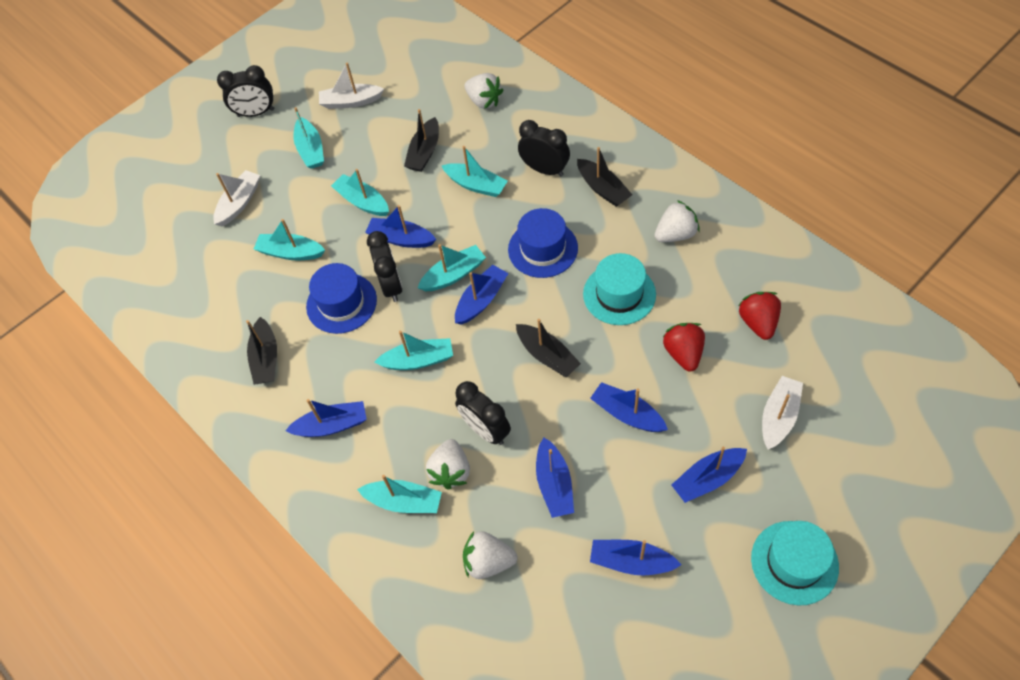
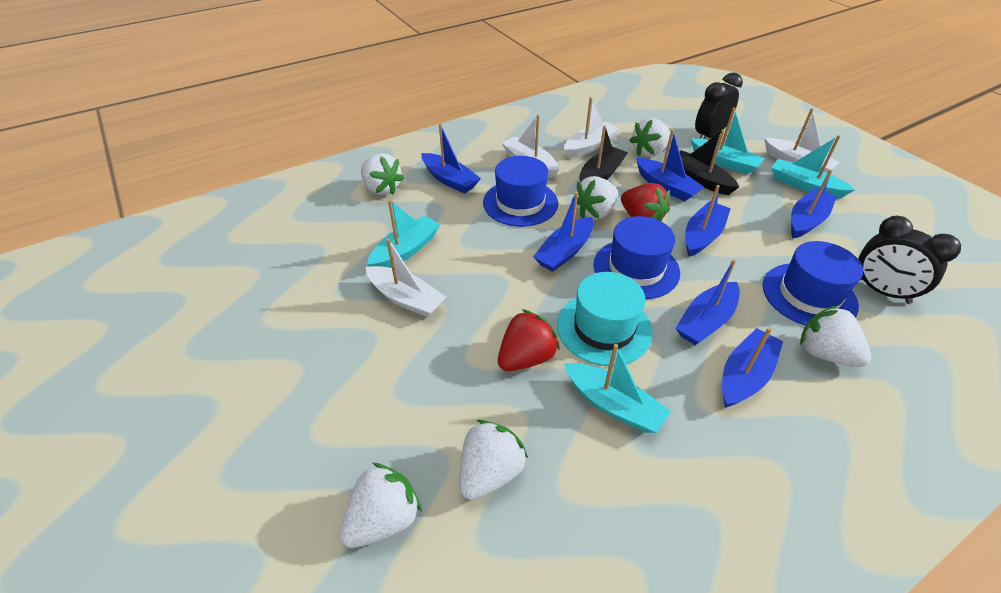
black boat: 4 -> 2
black clock: 4 -> 2
blue hat: 2 -> 3
turquoise boat: 7 -> 4
turquoise hat: 2 -> 1
white boat: 3 -> 4
white strawberry: 4 -> 6

